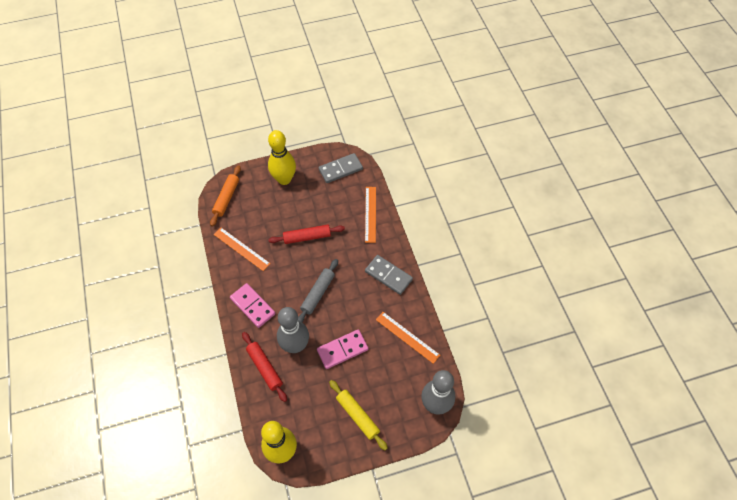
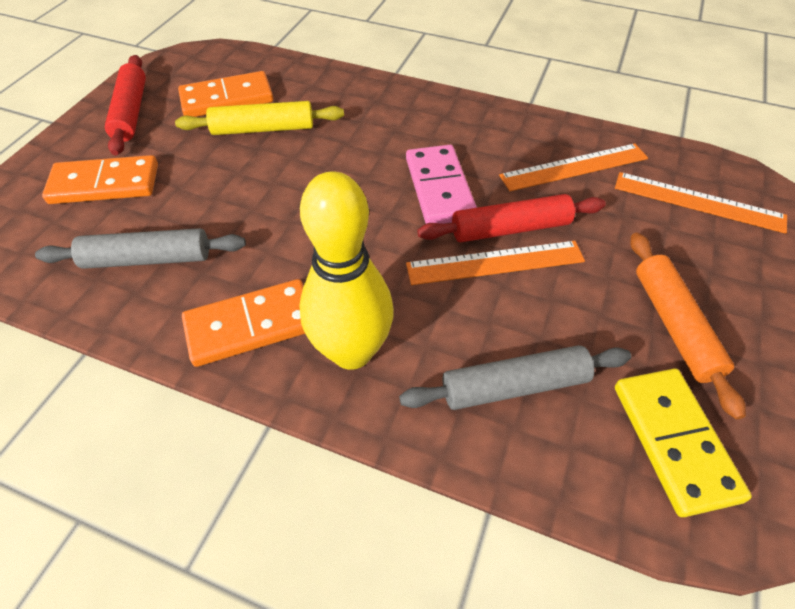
grey bowling pin: 2 -> 0
grey domino: 2 -> 0
grey rolling pin: 1 -> 2
orange domino: 0 -> 3
pink domino: 2 -> 1
yellow bowling pin: 2 -> 1
yellow domino: 0 -> 1

